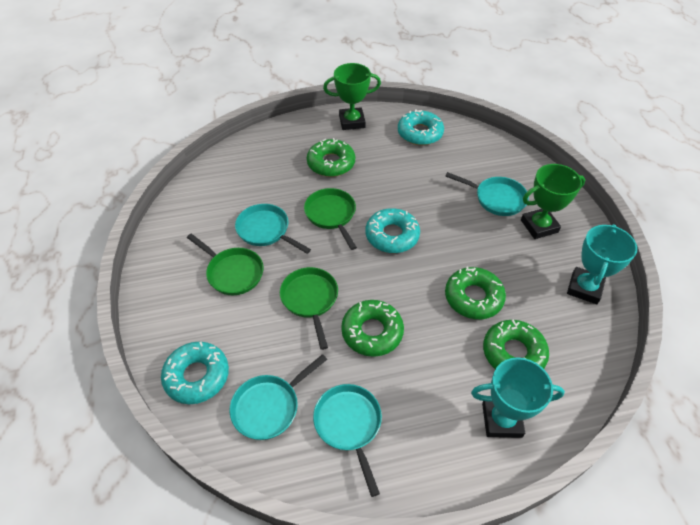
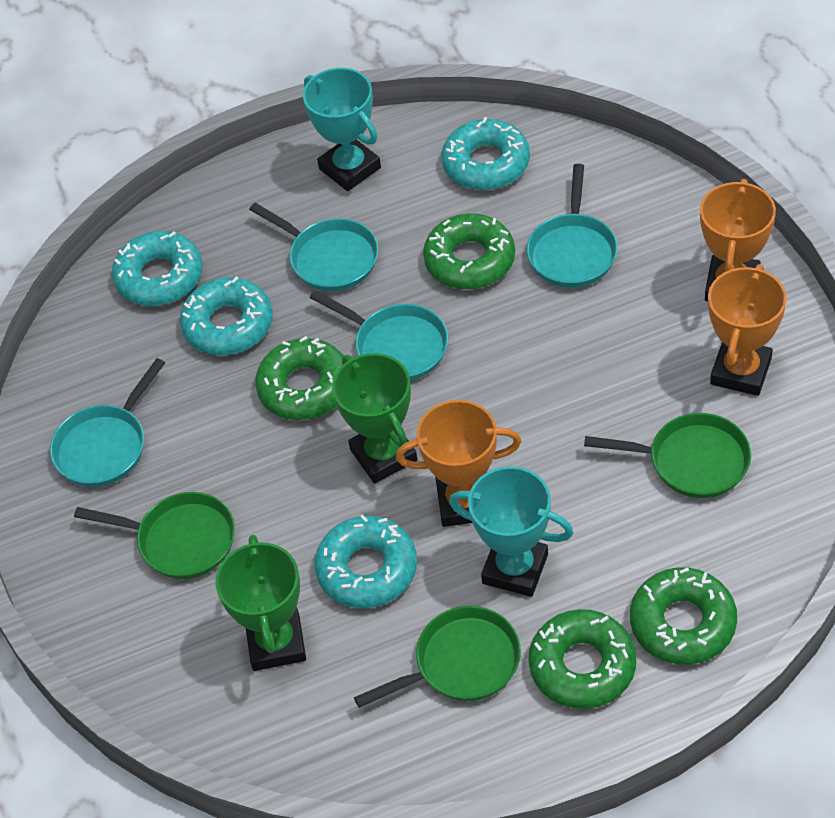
orange trophy: 0 -> 3
turquoise donut: 3 -> 4

